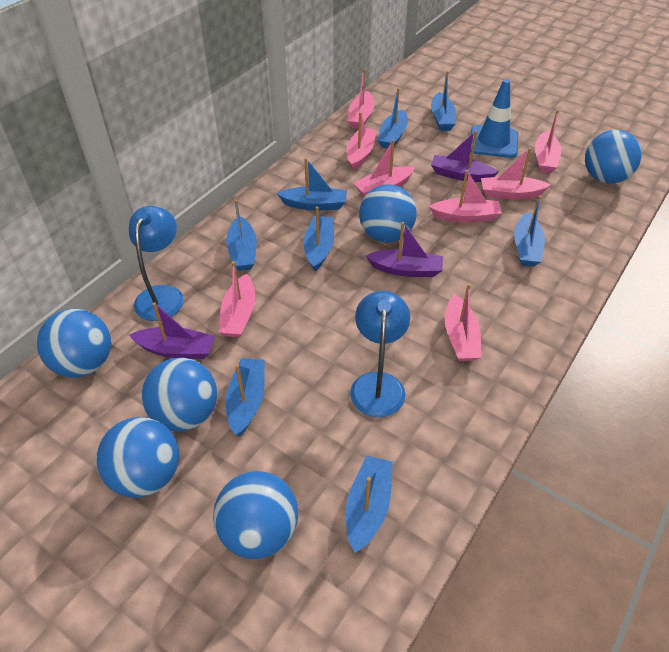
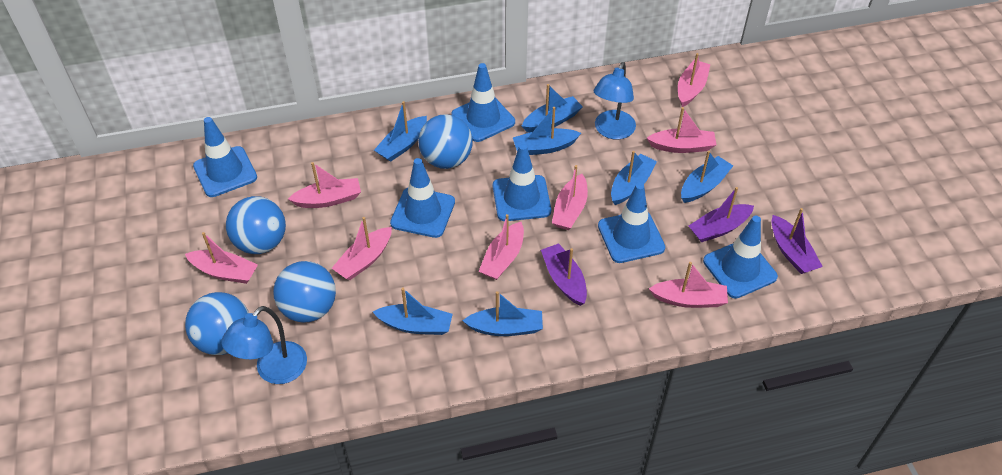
blue ball: 6 -> 4
blue boat: 8 -> 7
blue traffic cone: 1 -> 6

